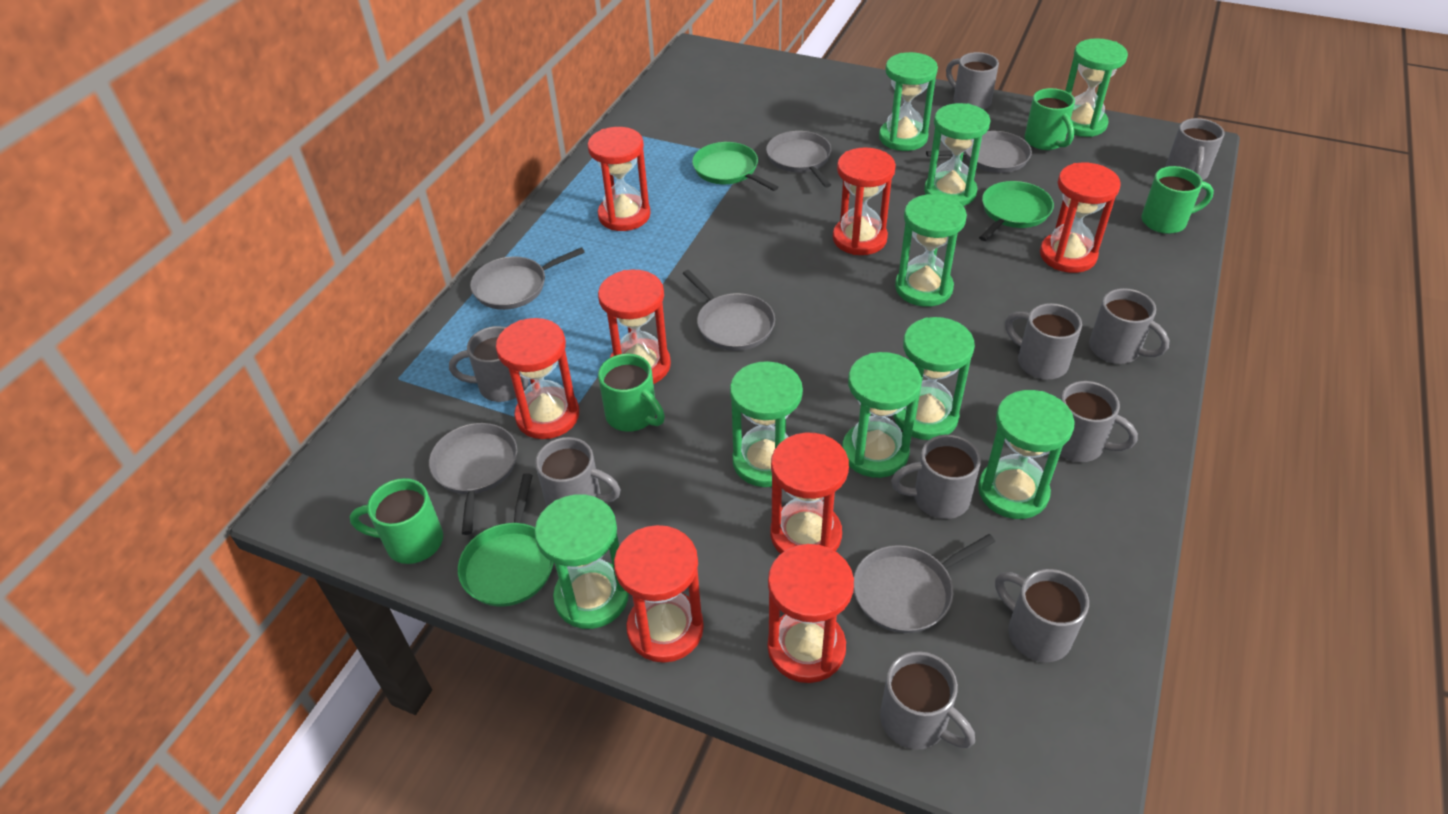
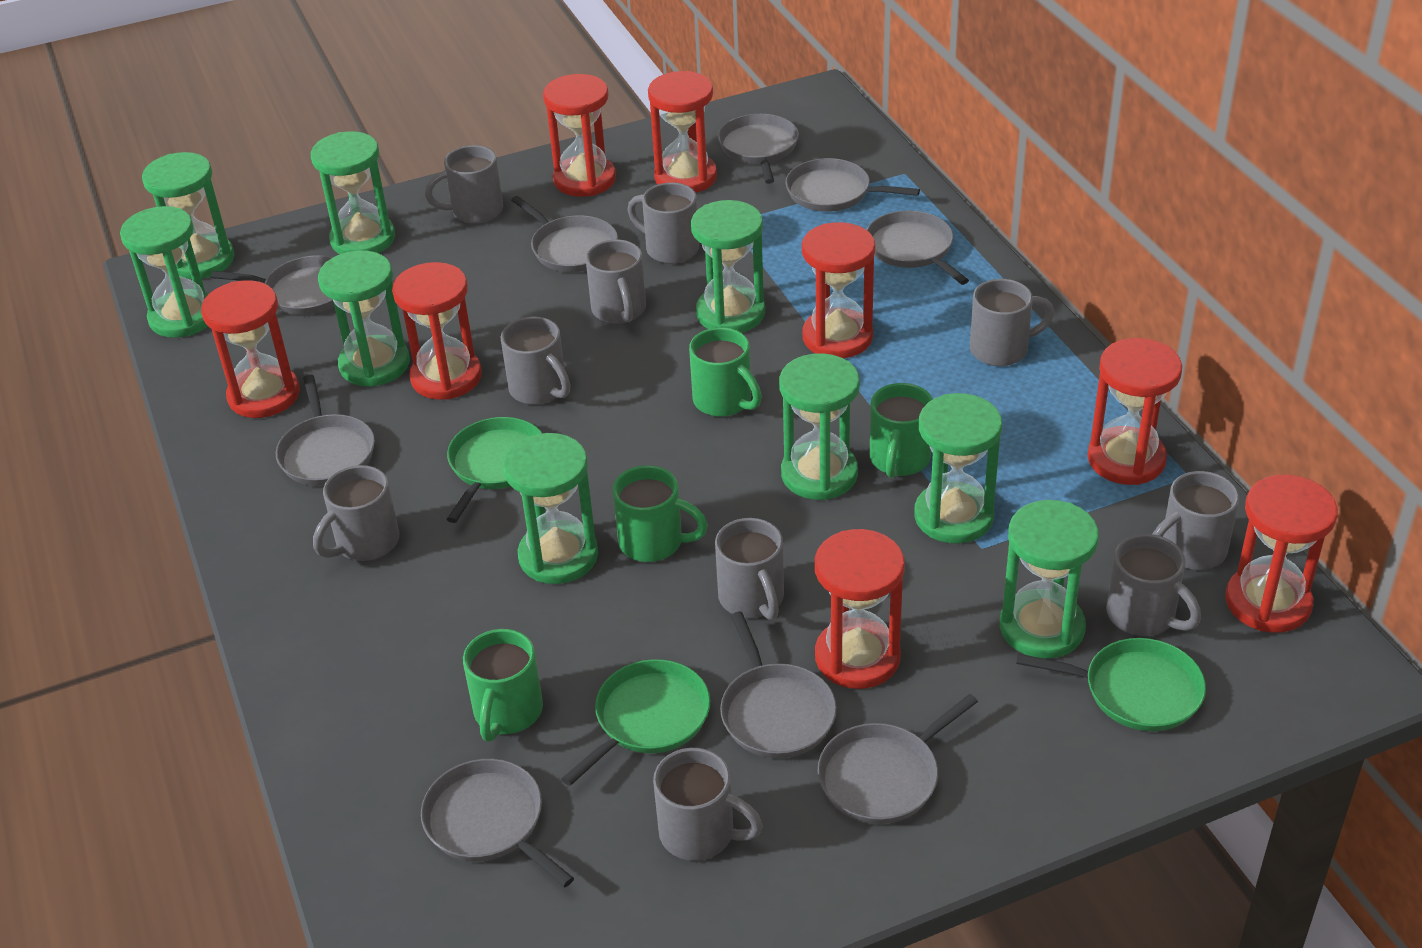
grey pan: 6 -> 9

